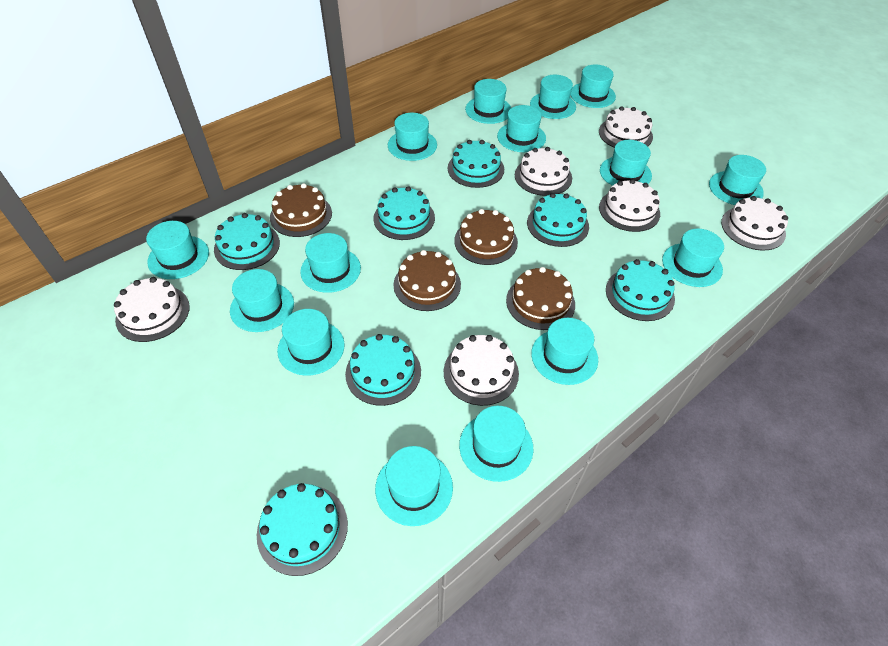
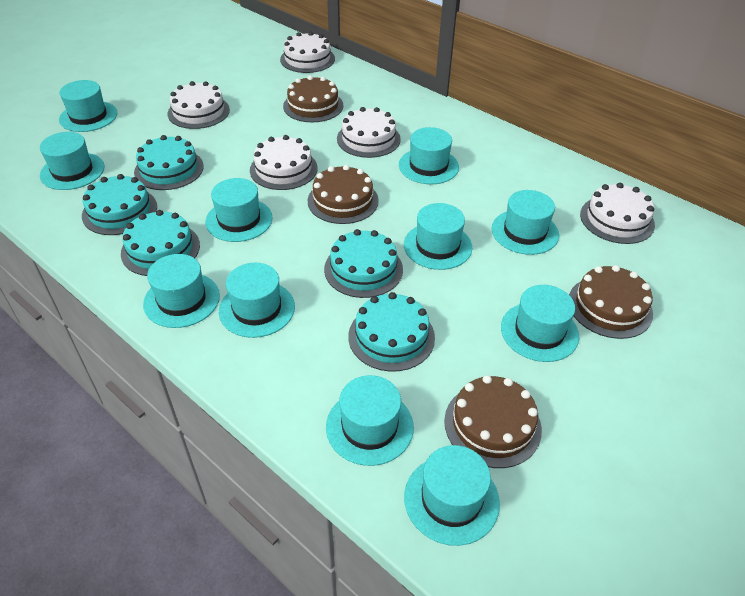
turquoise cake: 7 -> 5
turquoise hat: 15 -> 11
white cake: 6 -> 5

